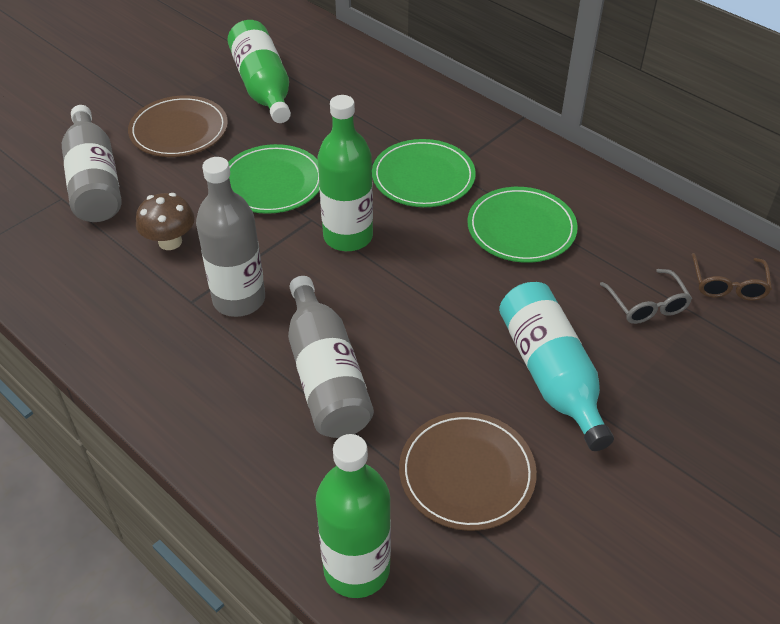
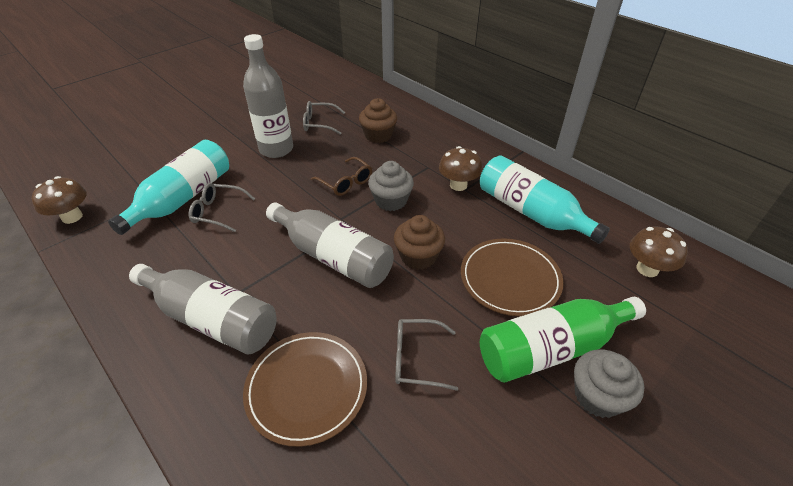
brown cupcake: 0 -> 2
brown mushroom: 1 -> 3
green bottle: 3 -> 1
green plate: 3 -> 0
grey cupcake: 0 -> 2
grey glasses: 1 -> 3
turquoise bottle: 1 -> 2

